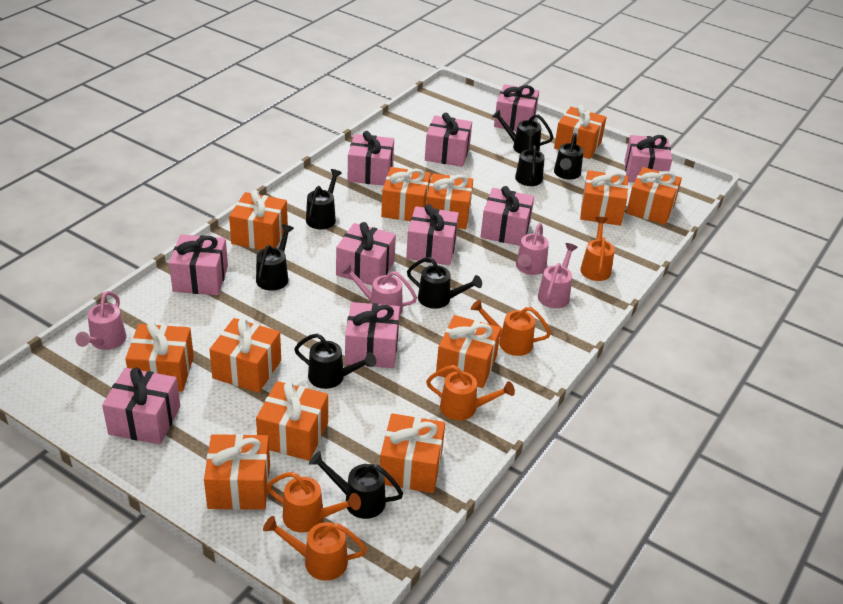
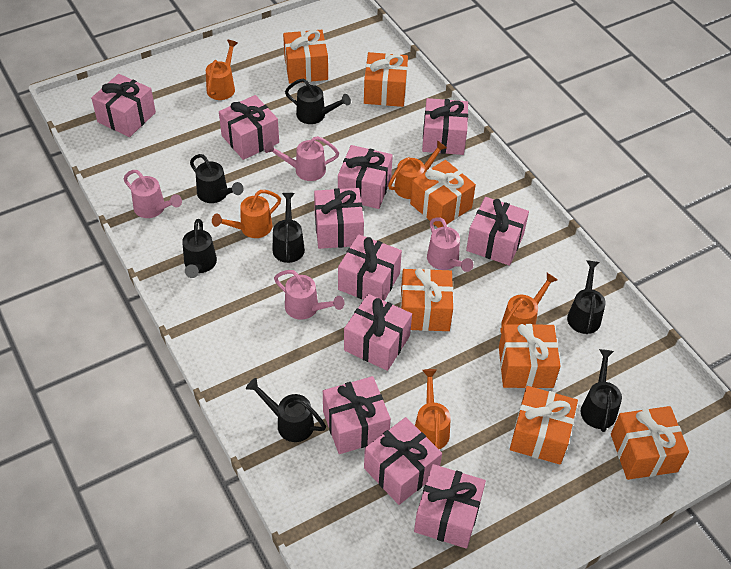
black watering can: 8 -> 7
orange gift: 12 -> 7
pink gift: 10 -> 11

